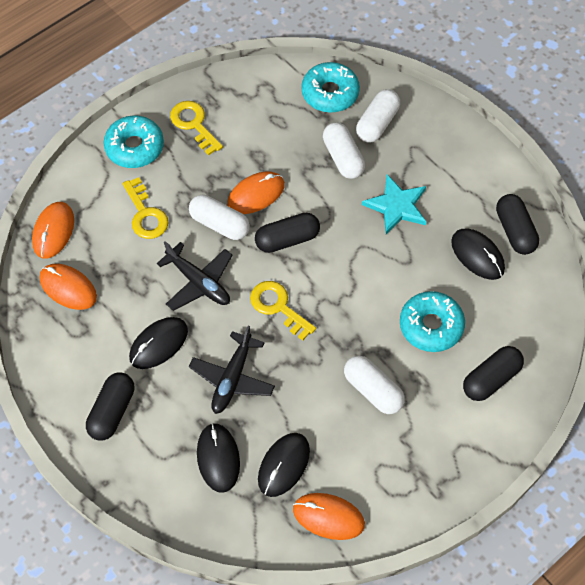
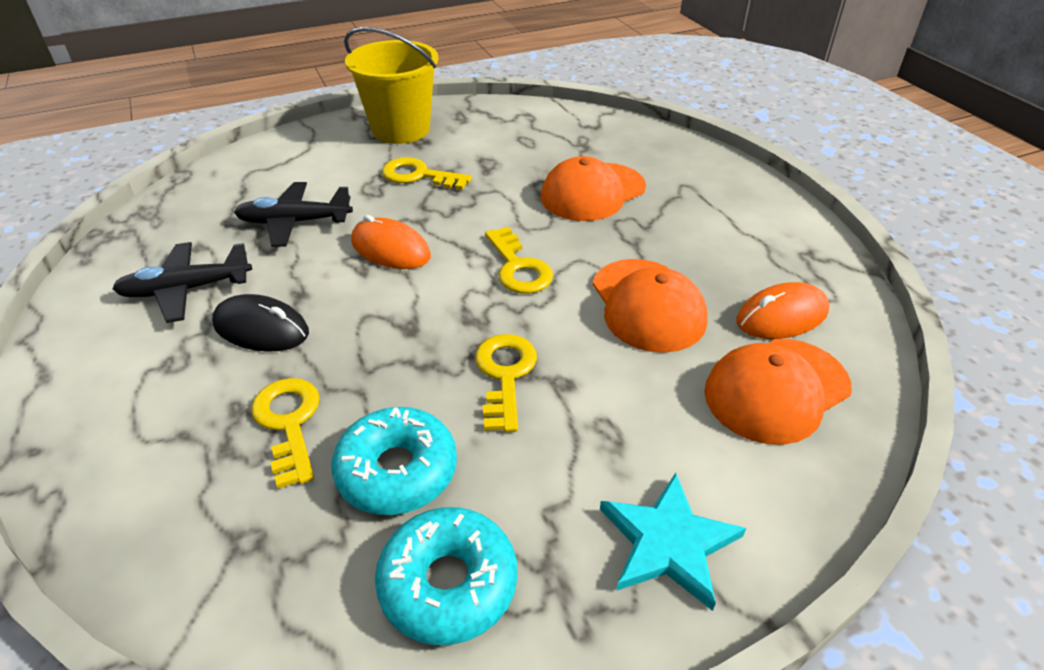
black capsule: 4 -> 0
black mouse: 4 -> 1
orange cap: 0 -> 3
orange mouse: 4 -> 2
turquoise donut: 3 -> 2
white capsule: 4 -> 0
yellow bucket: 0 -> 1
yellow key: 3 -> 4

